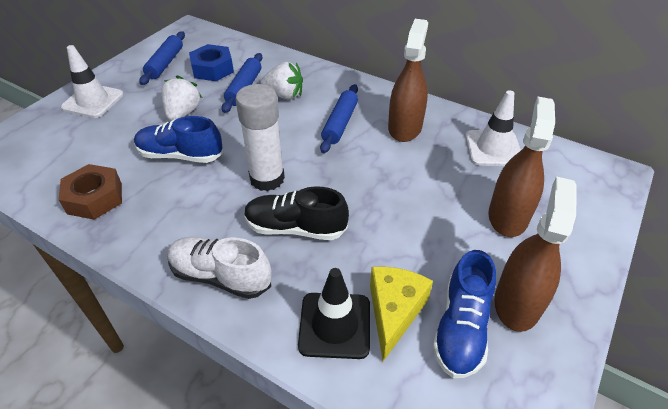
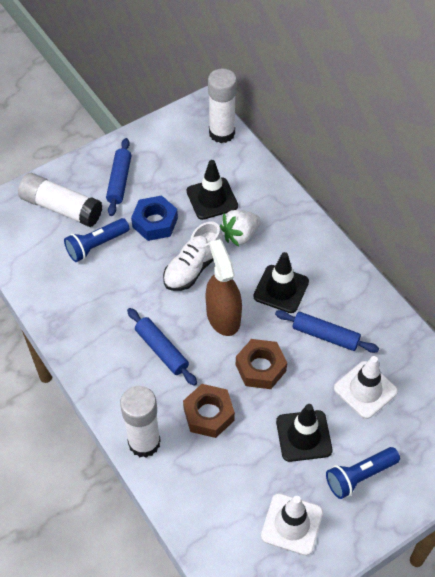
black shoe: 1 -> 0
black traffic cone: 1 -> 3
blue flashlight: 0 -> 2
blue shoe: 2 -> 0
brown nut: 1 -> 2
brown spray bottle: 3 -> 1
white glue stick: 1 -> 3
white strawberry: 2 -> 1
yellow cheese: 1 -> 0

